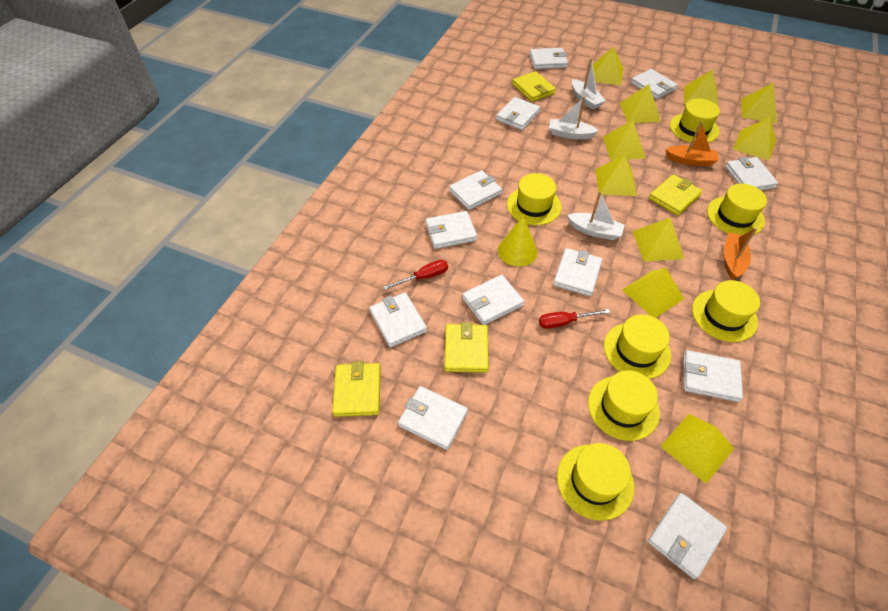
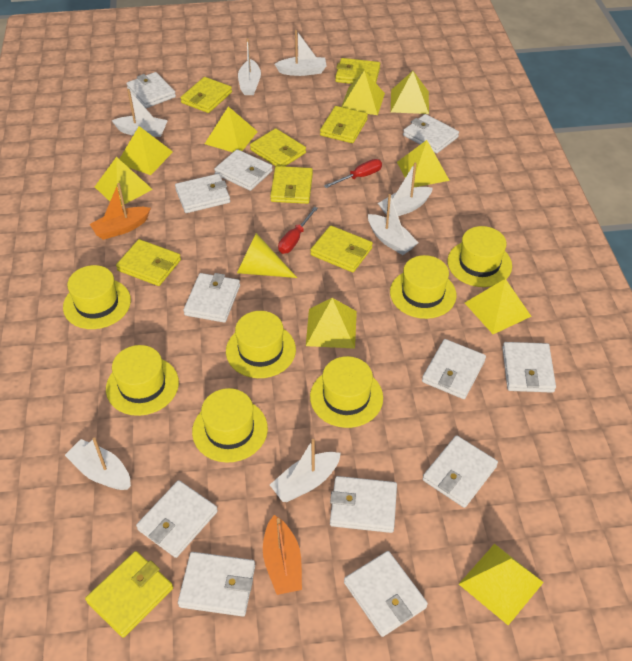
white boat: 3 -> 7
yellow pyramid: 10 -> 9
yellow wallet: 4 -> 8

